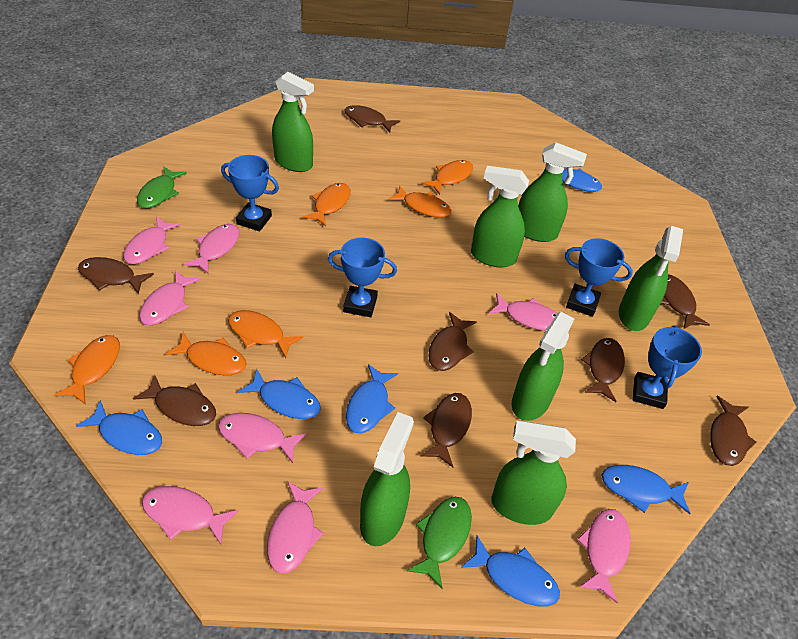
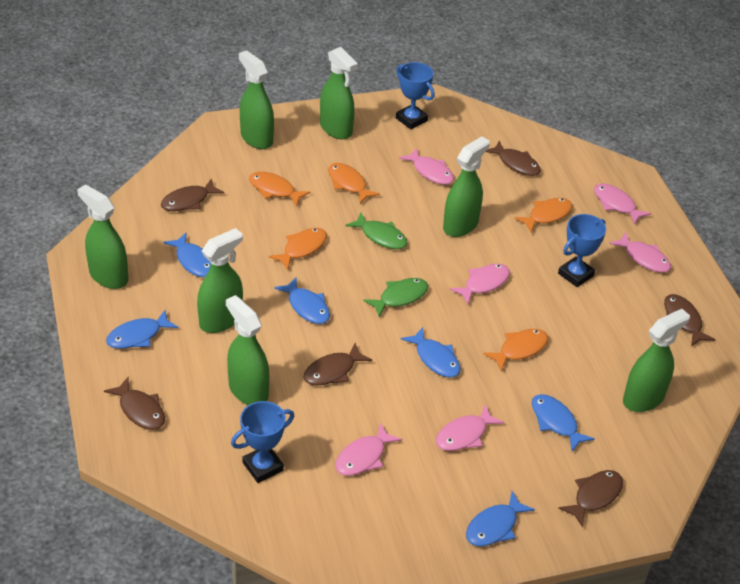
blue trophy: 4 -> 3
brown fish: 8 -> 6
orange fish: 6 -> 5
pink fish: 8 -> 6

